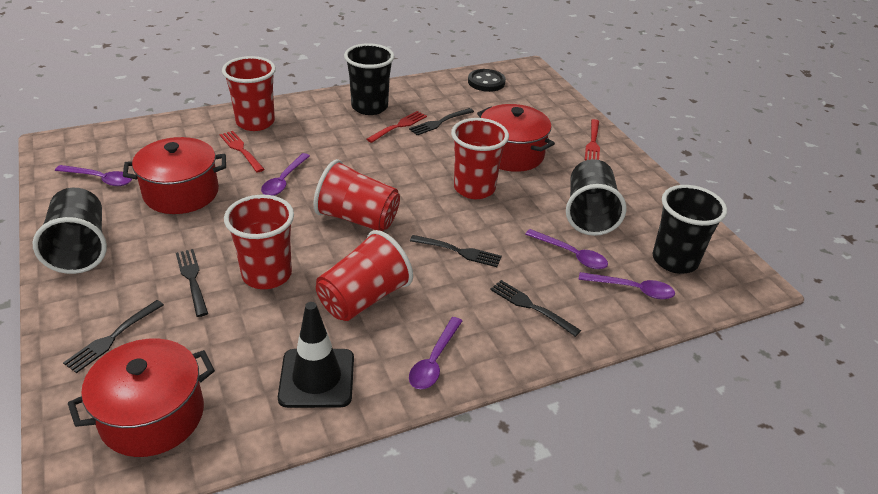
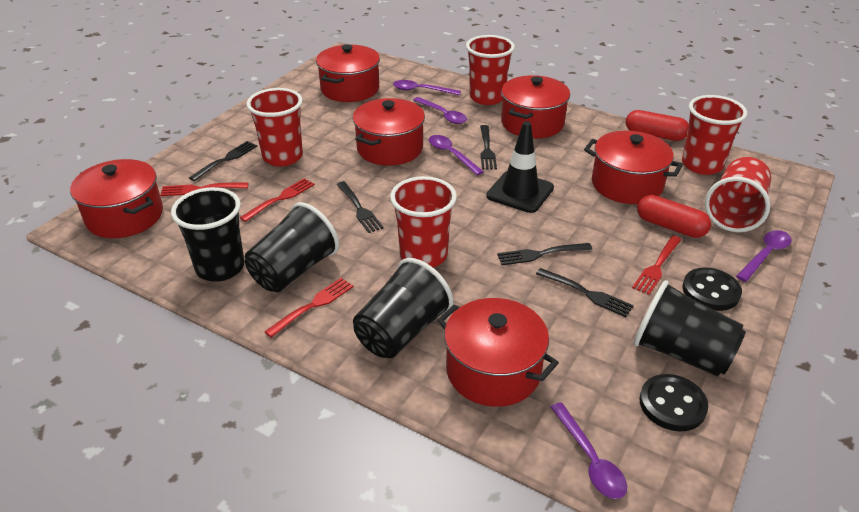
black button: 1 -> 2
red capsule: 0 -> 2
red fork: 3 -> 4
red pot: 3 -> 6

